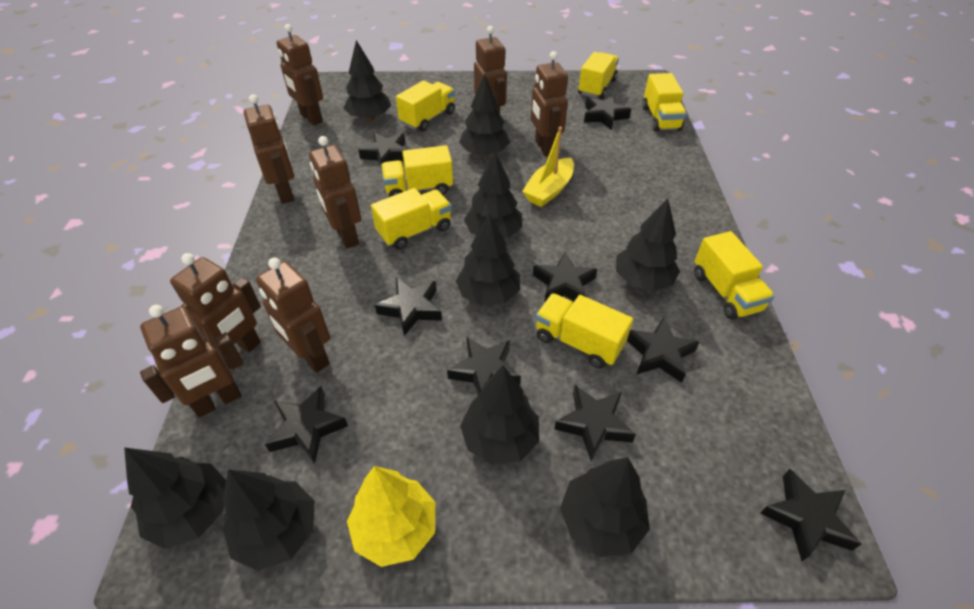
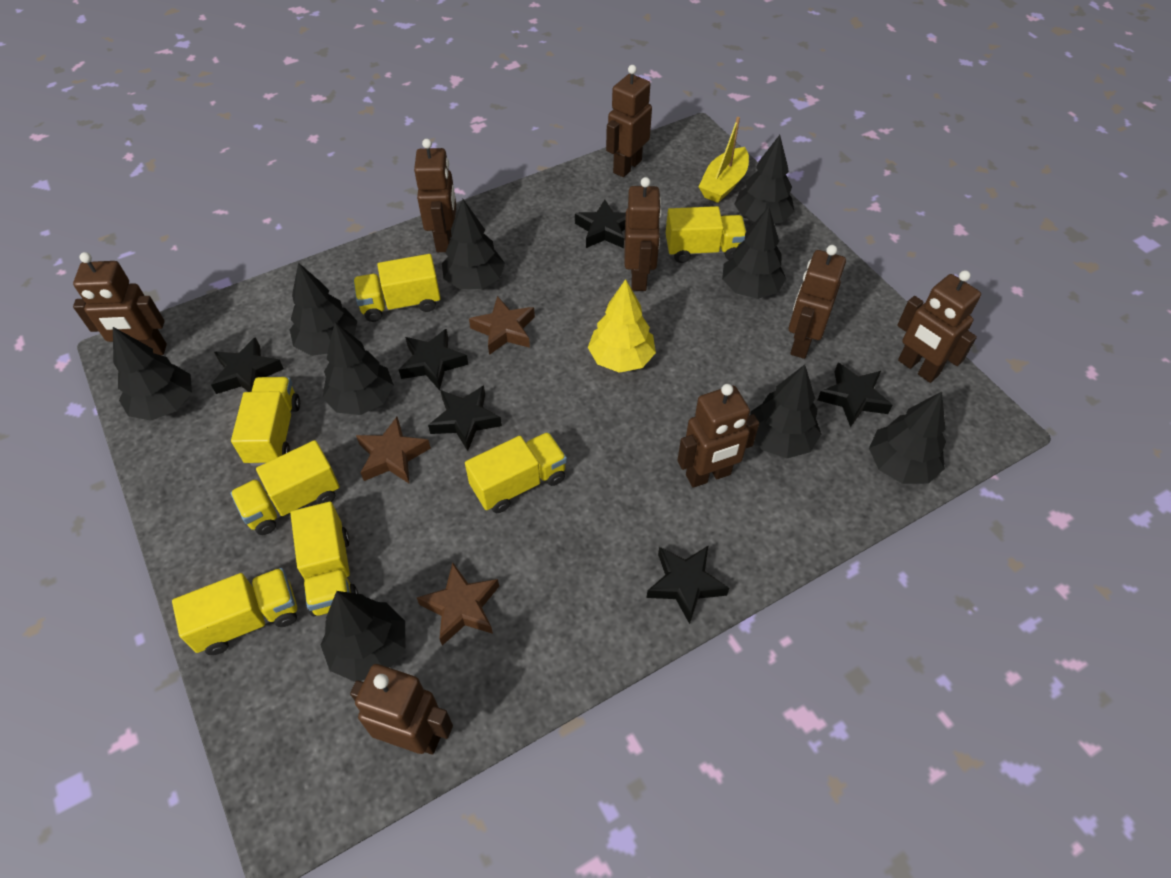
black star: 9 -> 6
brown star: 0 -> 3

